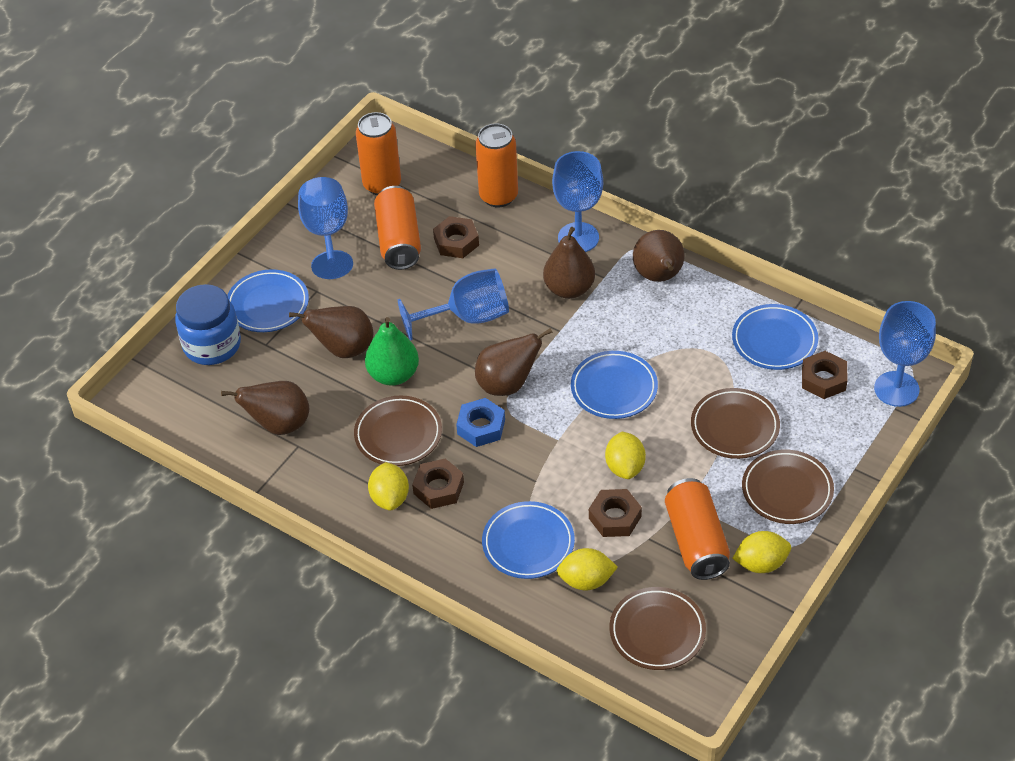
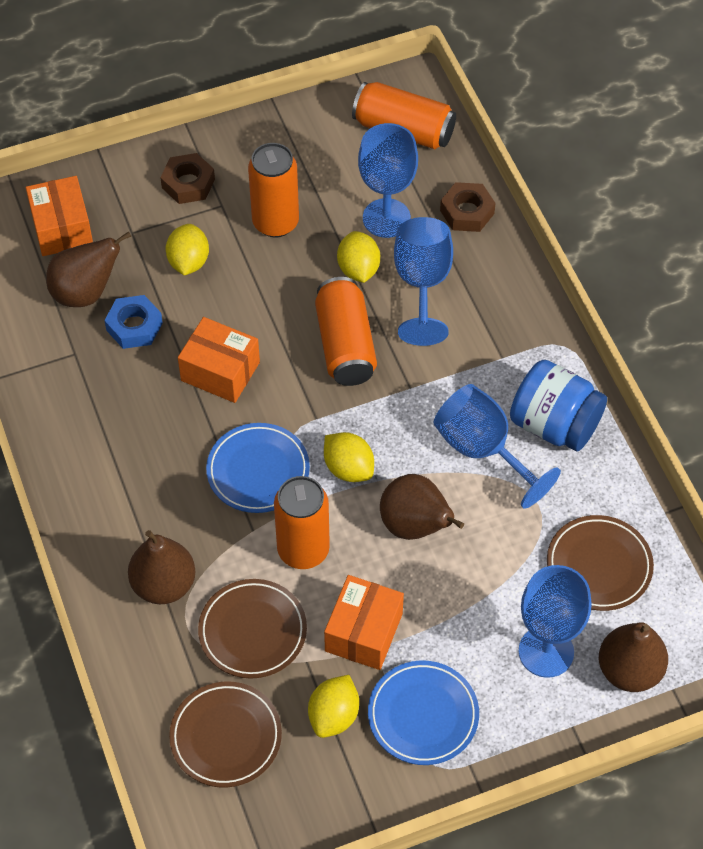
blue plate: 4 -> 2
brown nut: 4 -> 2
brown pear: 5 -> 4
brown plate: 4 -> 3
green pear: 1 -> 0
orange box: 0 -> 3

